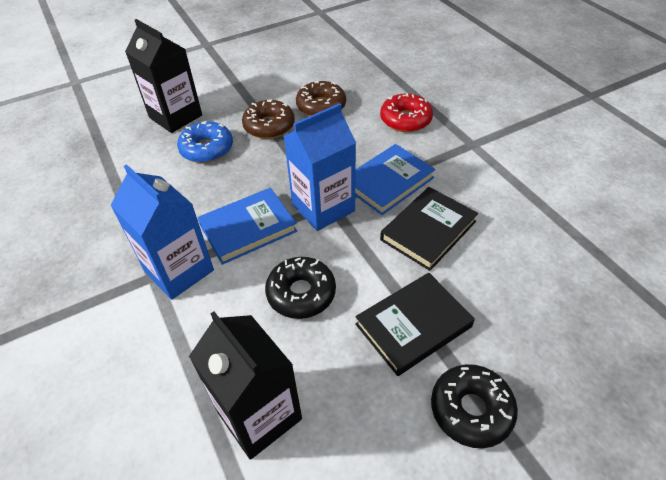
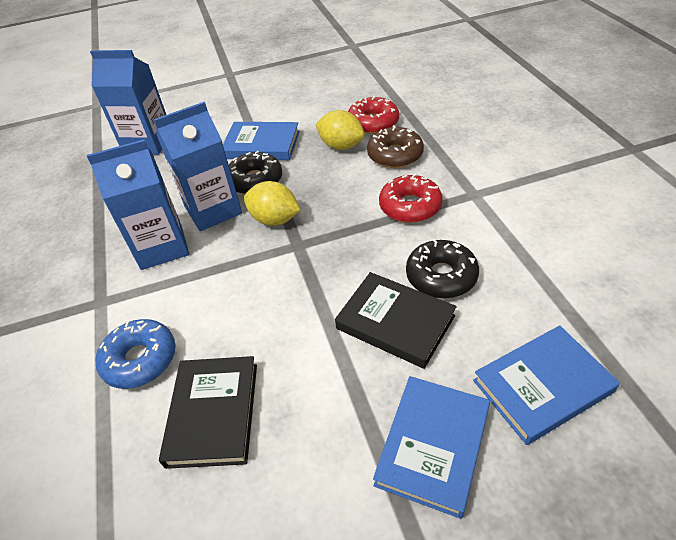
black carton: 2 -> 0
blue book: 2 -> 3
blue carton: 2 -> 3
brown donut: 2 -> 1
red donut: 1 -> 2
yellow lemon: 0 -> 2

